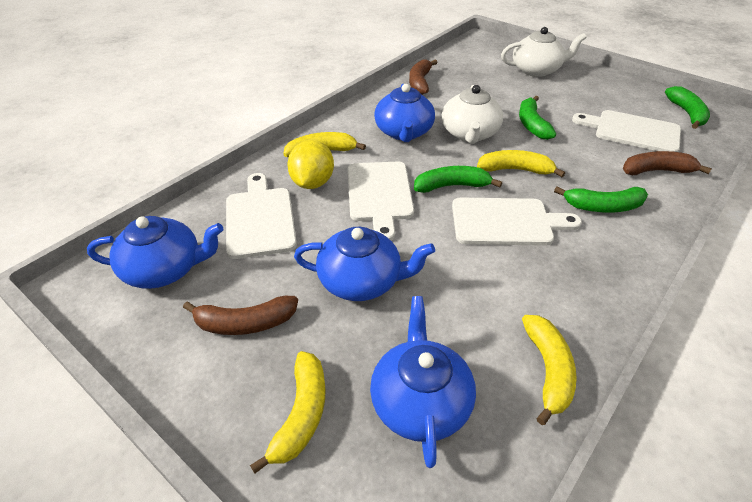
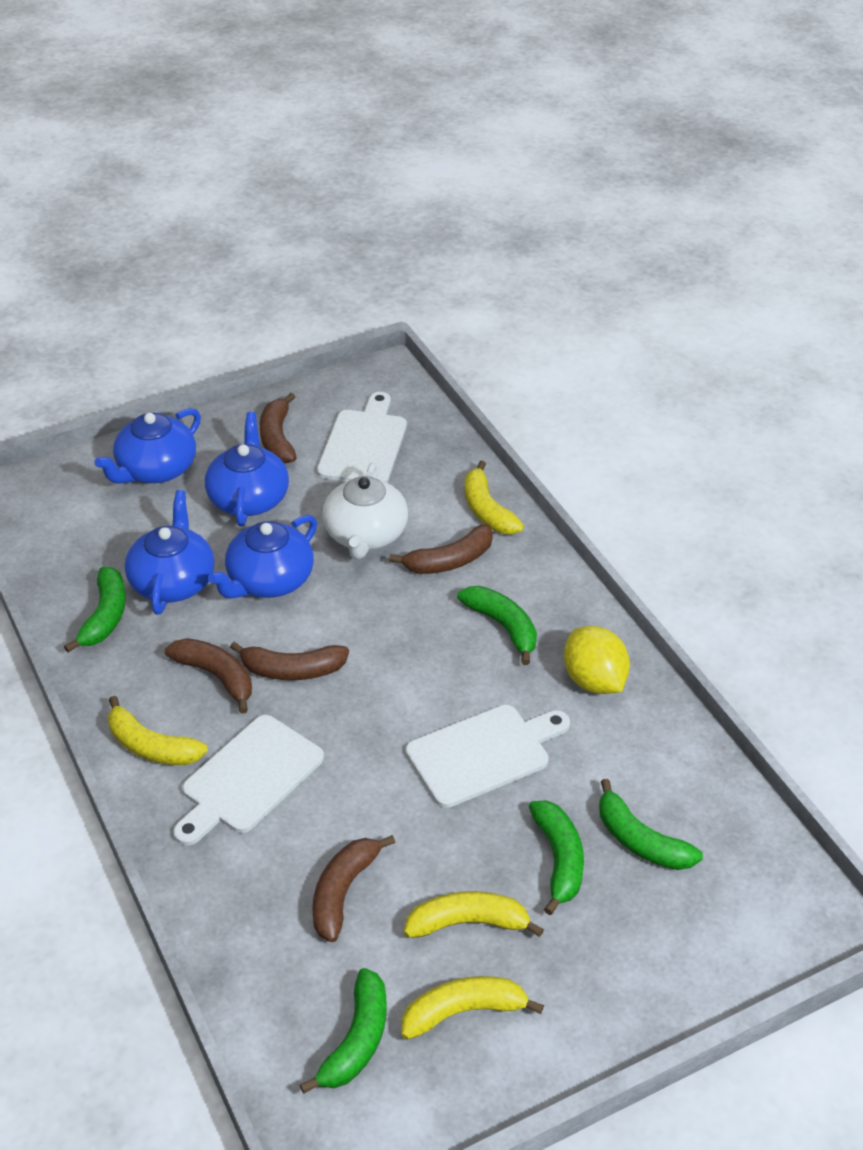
brown banana: 3 -> 5
green banana: 4 -> 5
white cutting board: 4 -> 3
white teapot: 2 -> 1

